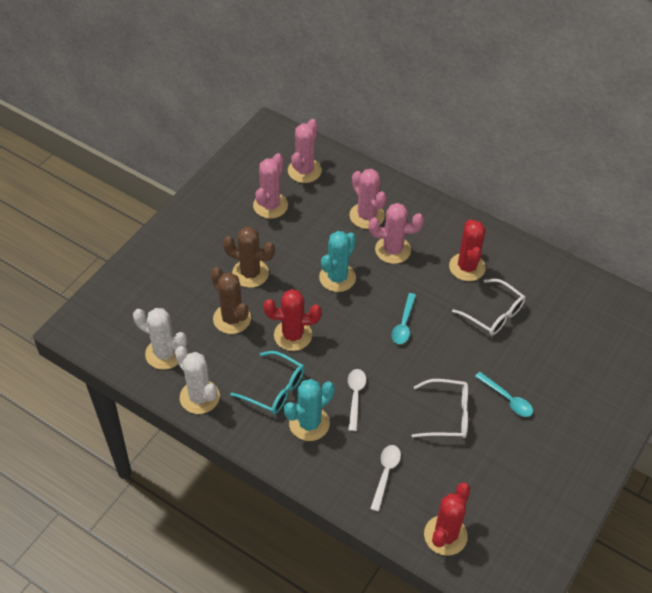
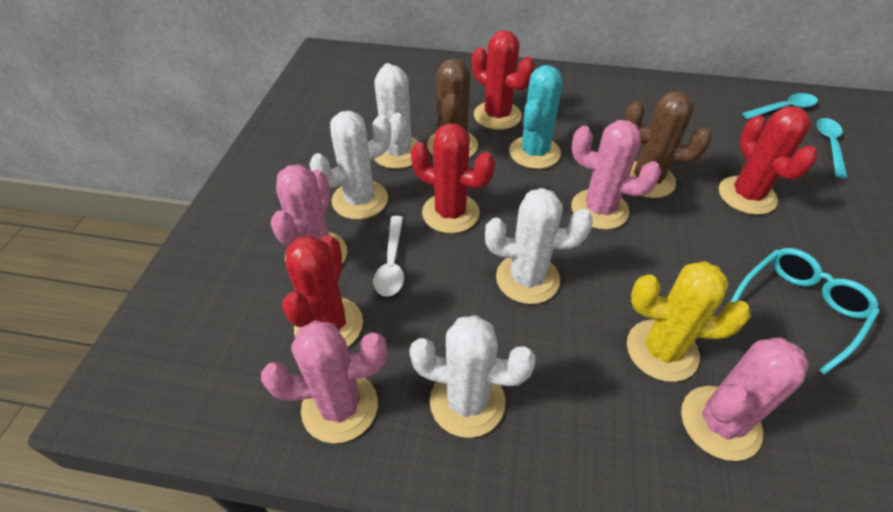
red cactus: 3 -> 4
turquoise cactus: 2 -> 1
white cactus: 2 -> 4
white glasses: 2 -> 0
white spoon: 2 -> 1
yellow cactus: 0 -> 1

